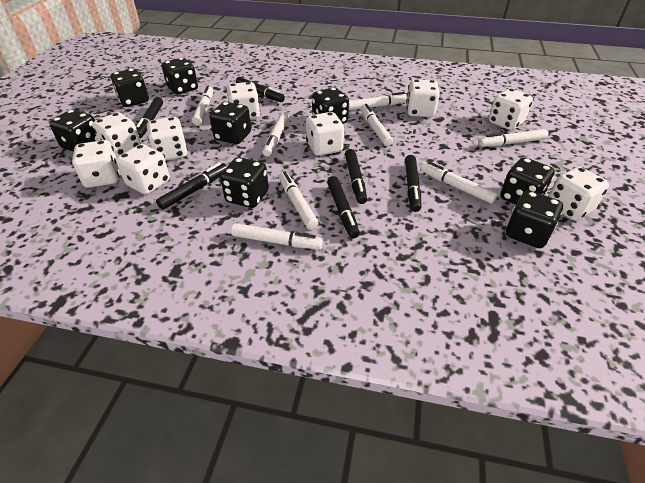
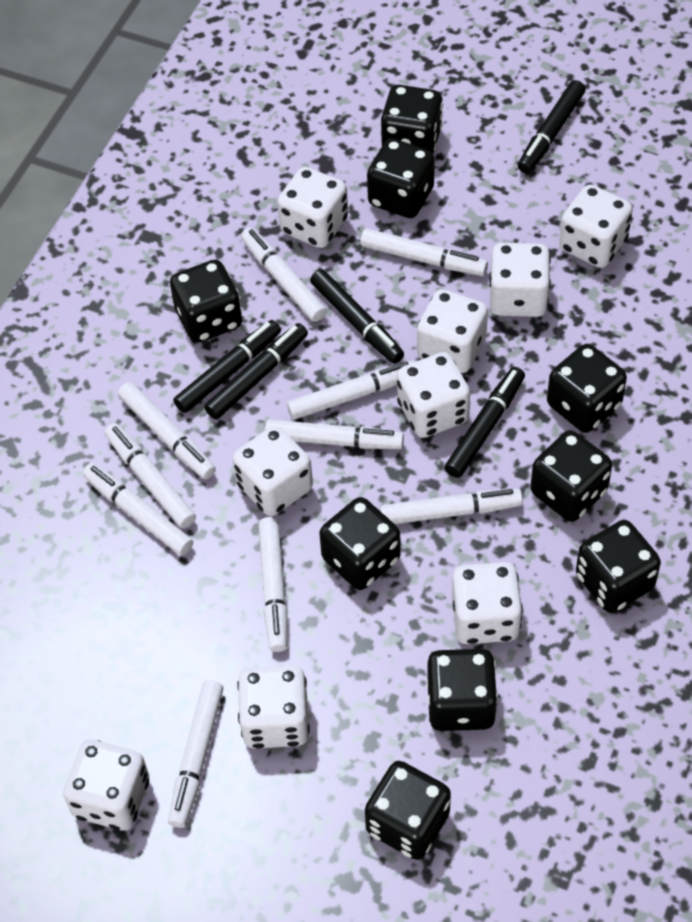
black dice: 8 -> 9
black marker: 6 -> 5
white marker: 8 -> 10

